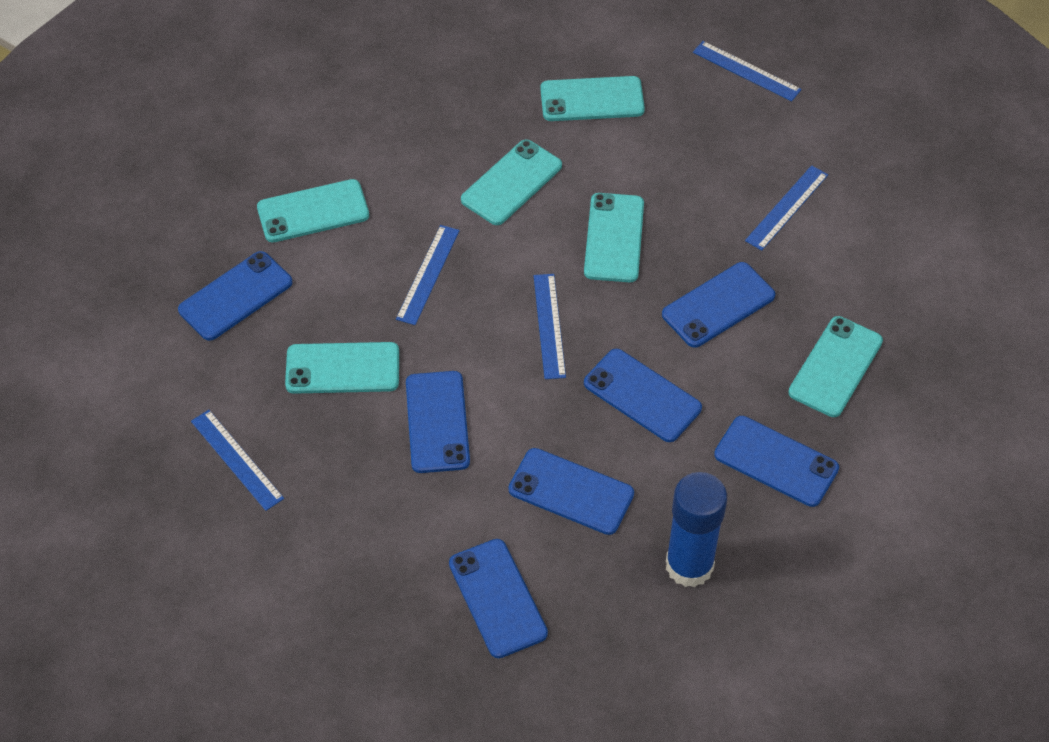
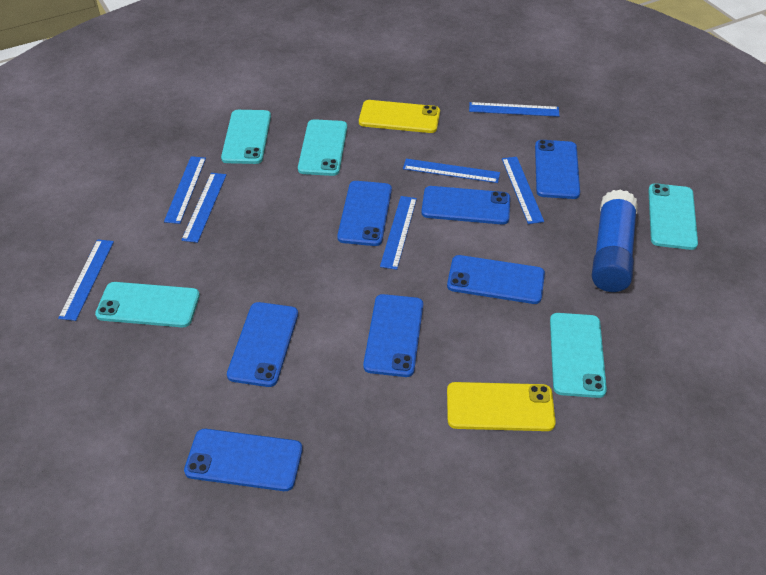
blue ruler: 5 -> 7
turquoise phone: 6 -> 5
yellow phone: 0 -> 2

